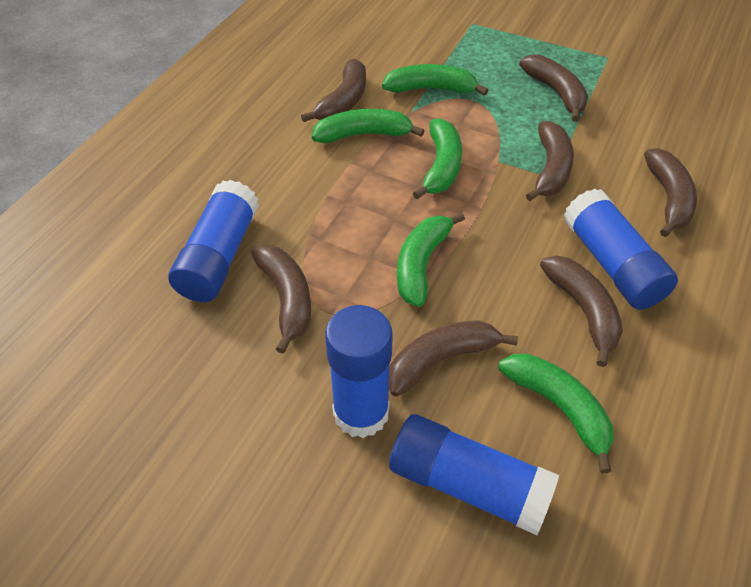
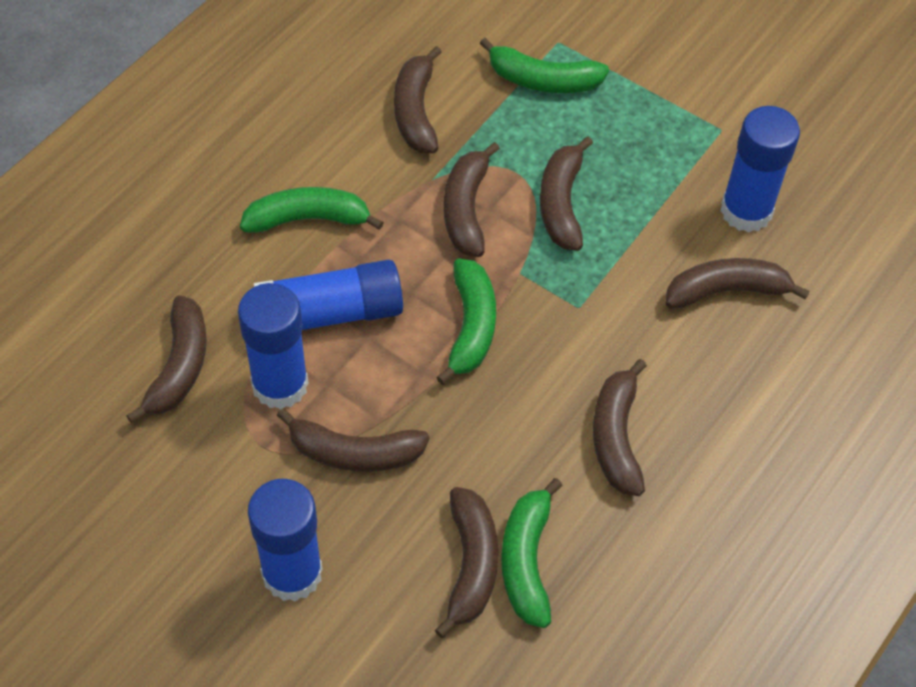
brown banana: 7 -> 8
green banana: 5 -> 4

